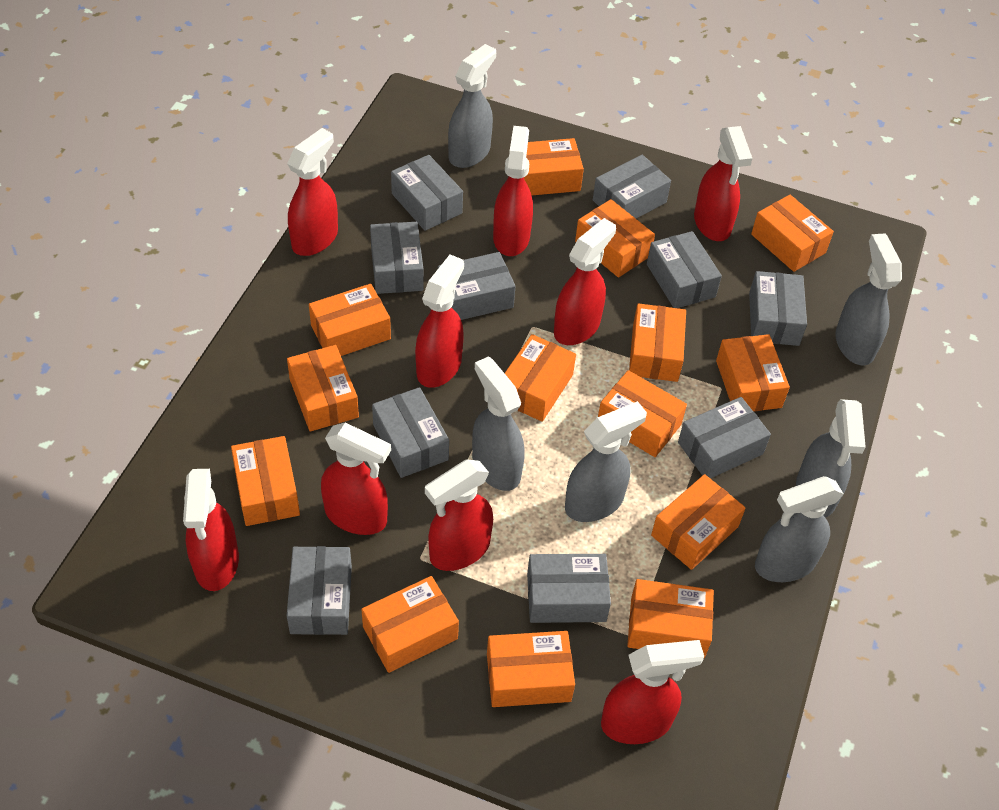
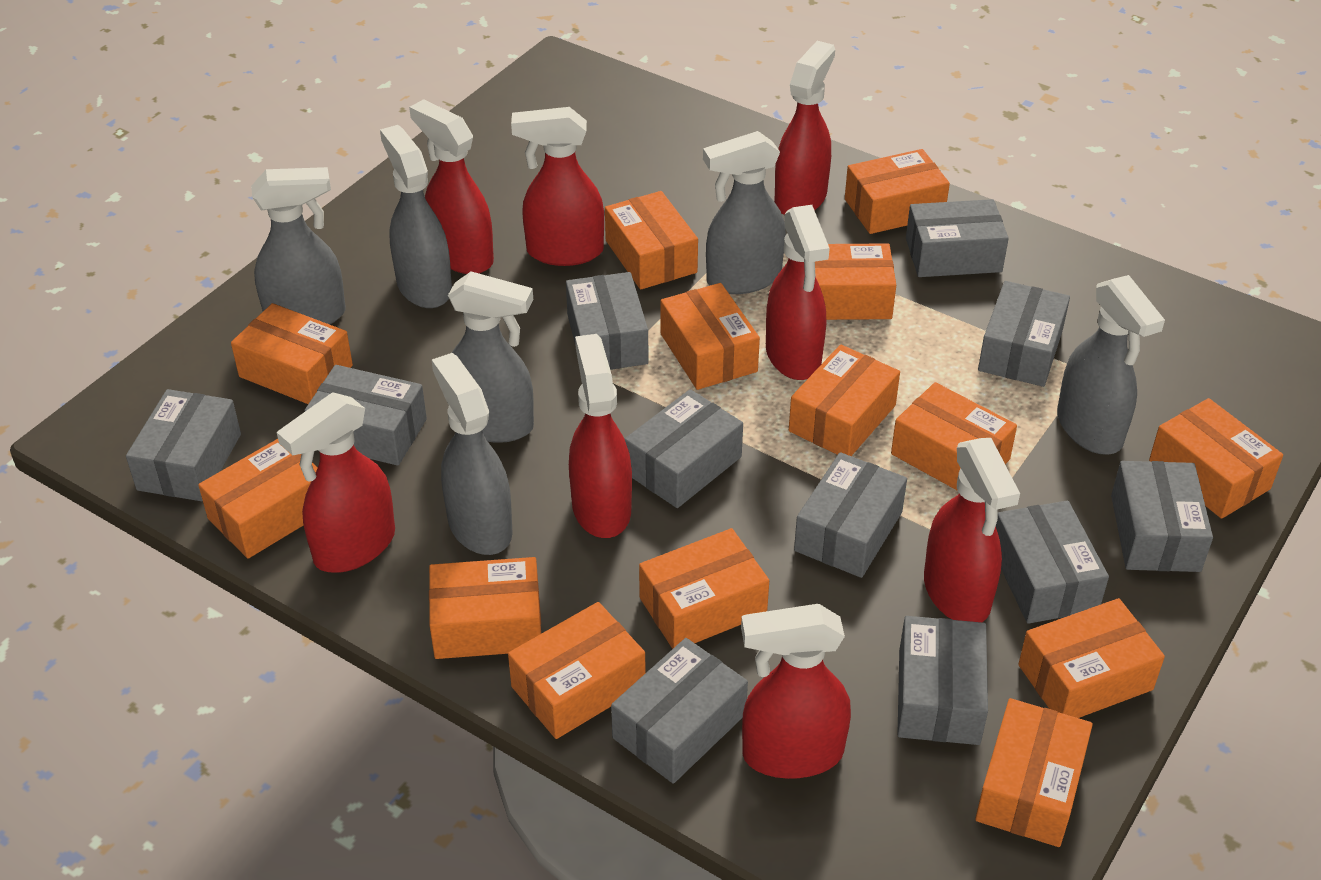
grey box: 10 -> 11
red spray bottle: 9 -> 8

